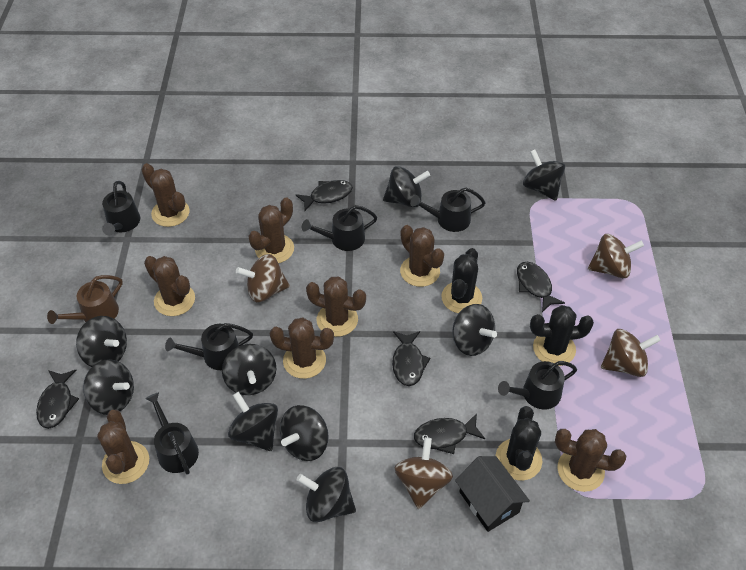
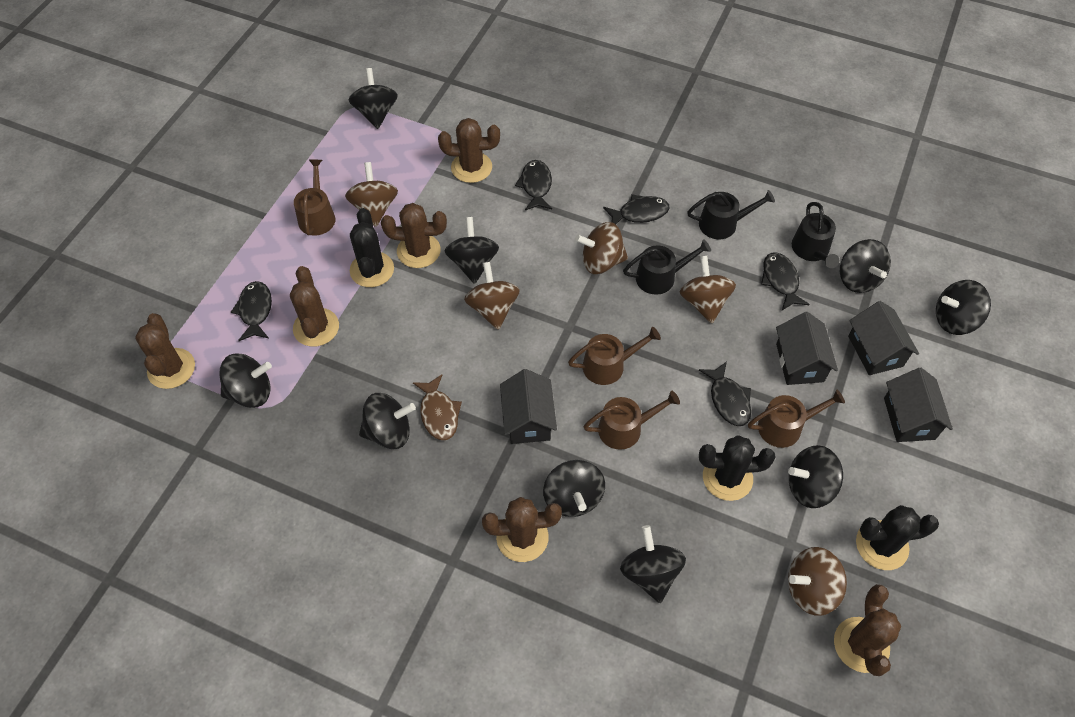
black house: 1 -> 4
black watering can: 6 -> 3
brown cactus: 8 -> 6
brown fish: 0 -> 1
brown spinning top: 4 -> 5
brown watering can: 1 -> 4

